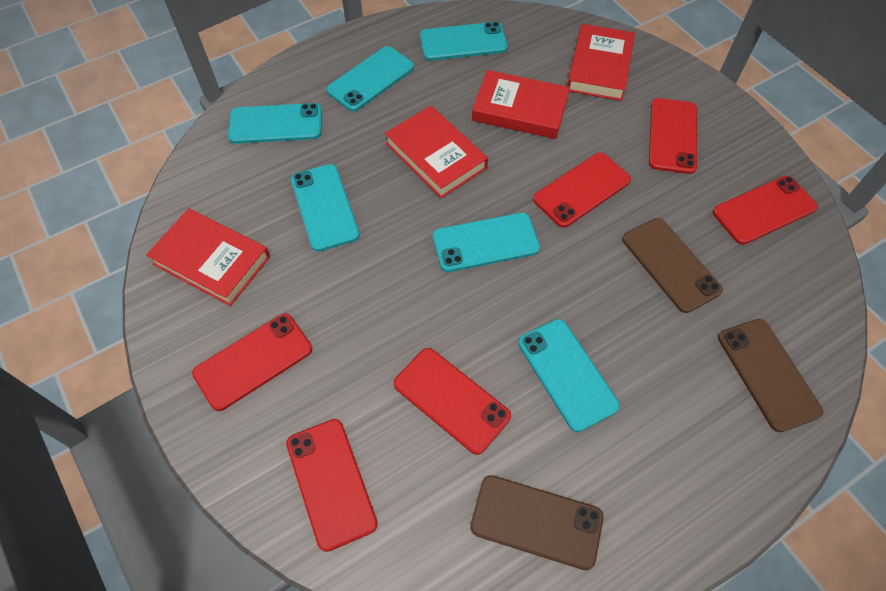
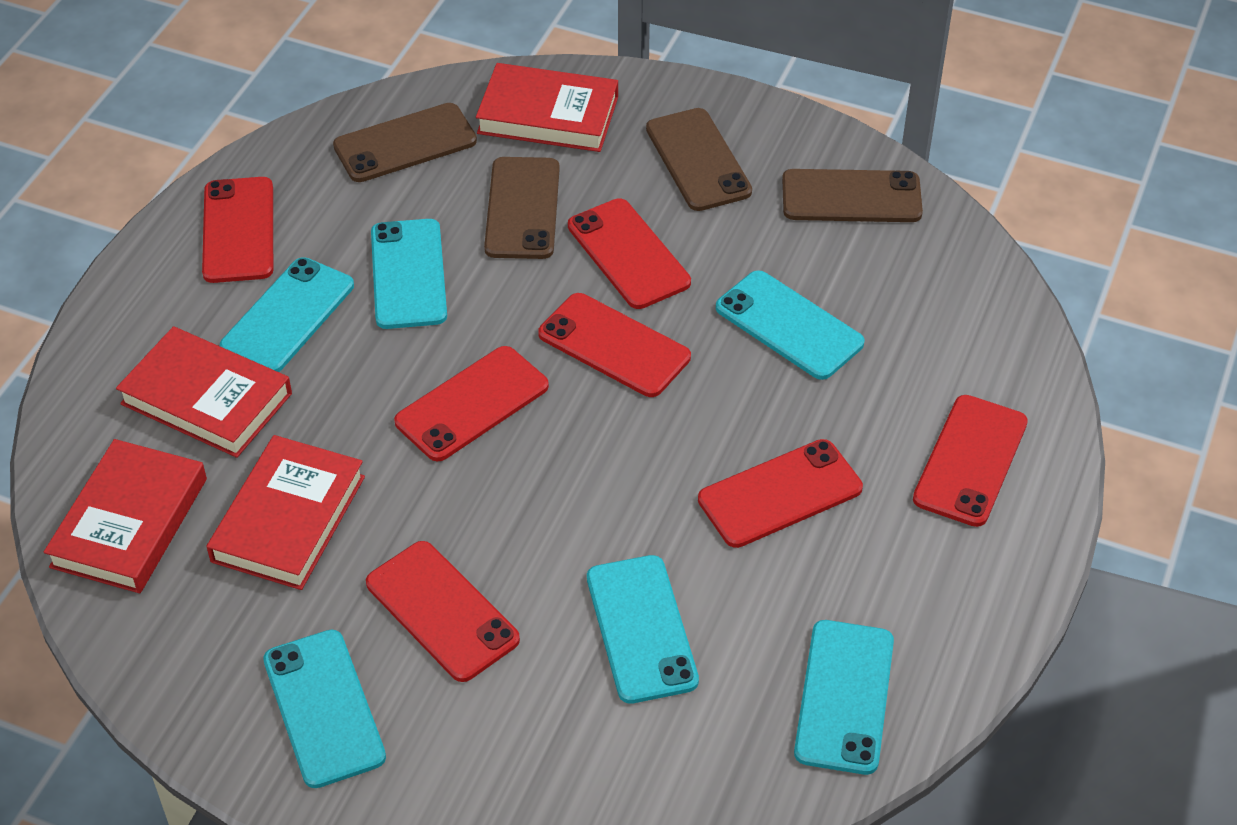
brown phone: 3 -> 4
red phone: 6 -> 7

